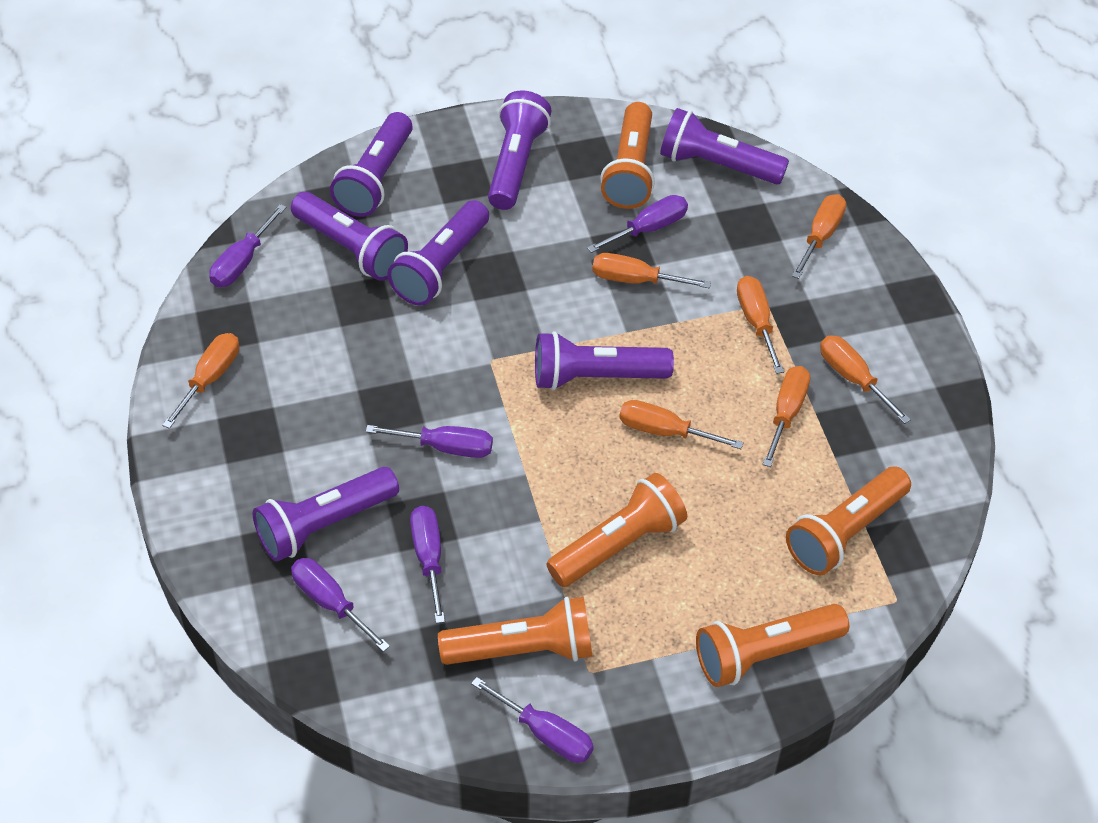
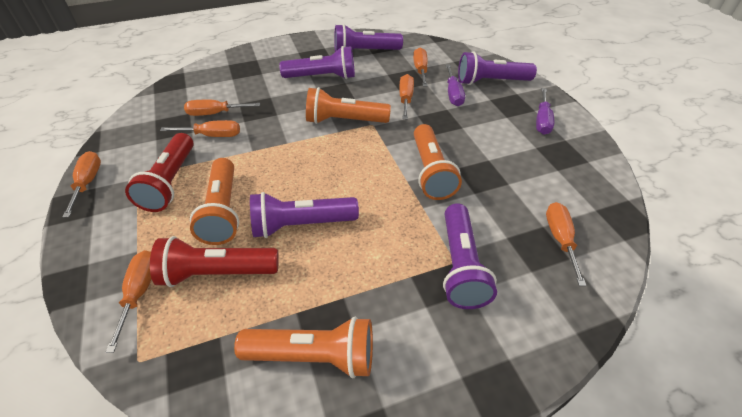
orange flashlight: 5 -> 4
purple flashlight: 7 -> 5
purple screwdriver: 6 -> 2
red flashlight: 0 -> 2

